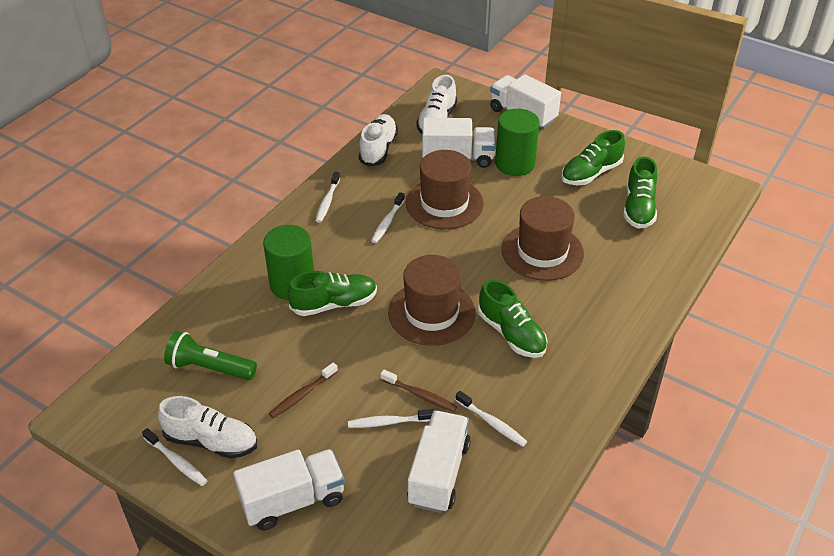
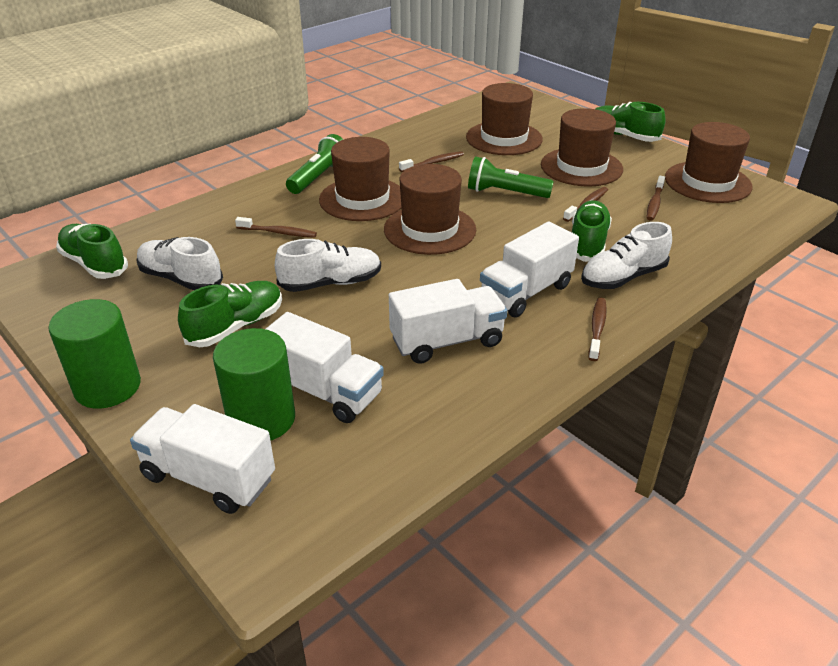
brown hat: 3 -> 5
brown toothbrush: 2 -> 5
green flashlight: 1 -> 2
white toothbrush: 5 -> 0

